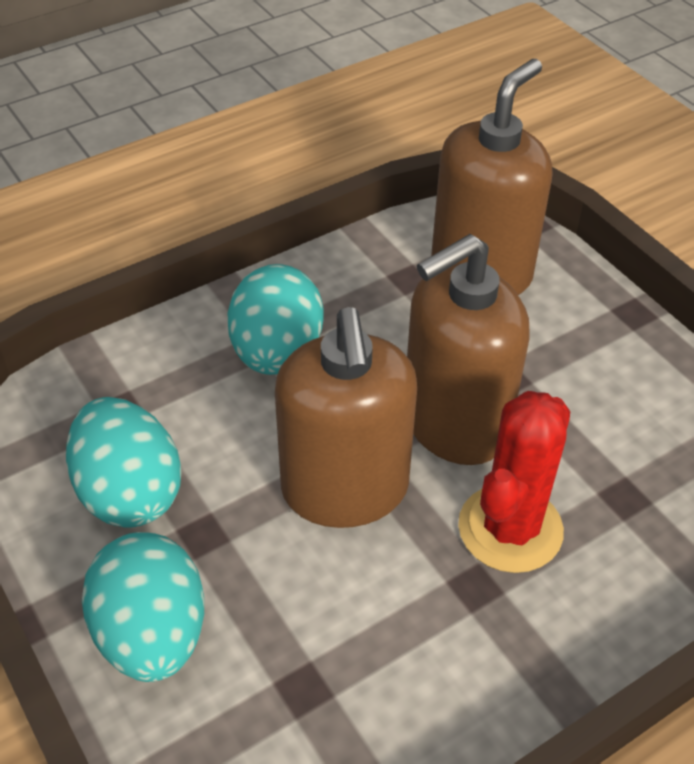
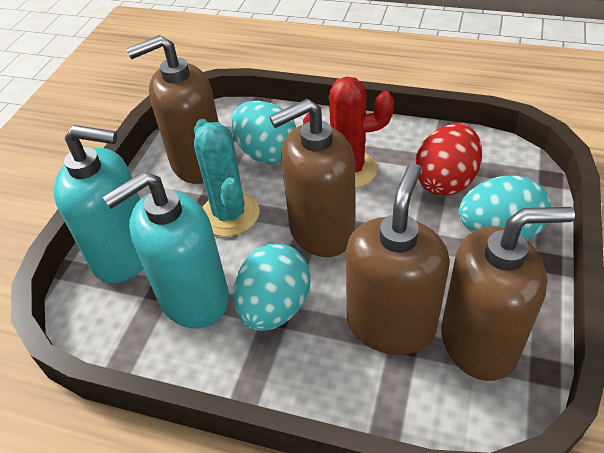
brown soap dispenser: 3 -> 4
red egg: 0 -> 1
turquoise cactus: 0 -> 1
turquoise soap dispenser: 0 -> 2

